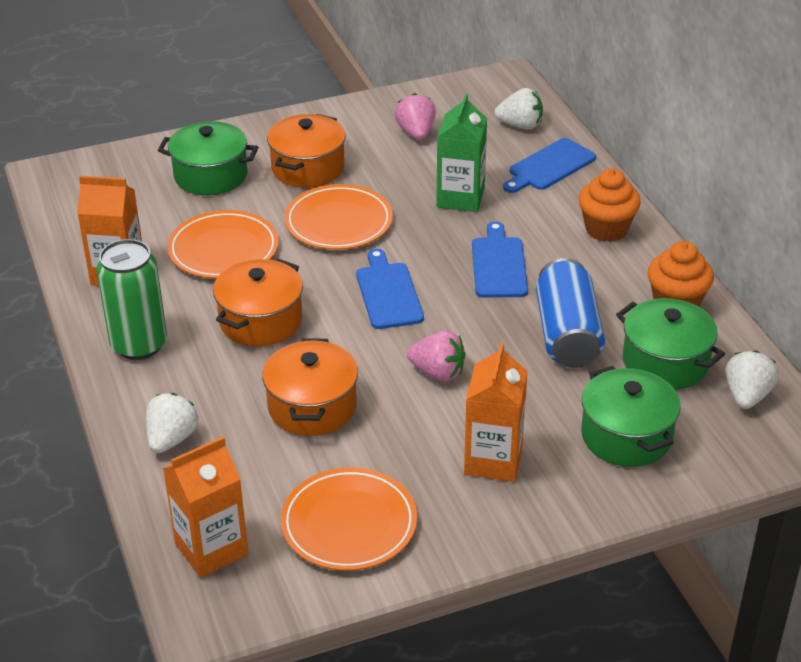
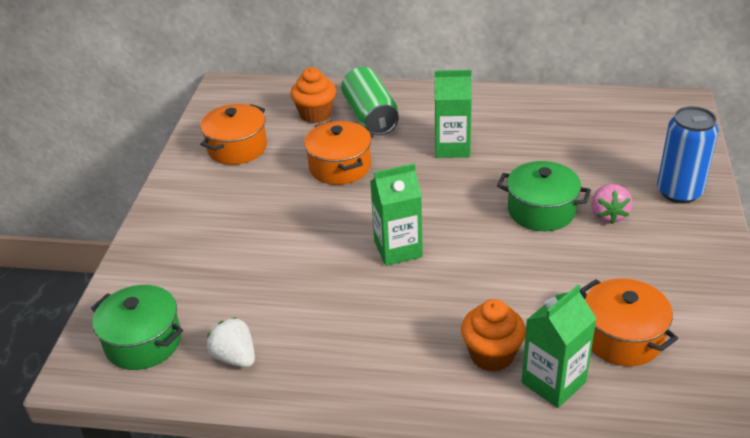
blue cutting board: 3 -> 0
green carton: 1 -> 3
green pot: 3 -> 2
orange carton: 3 -> 0
orange plate: 3 -> 0
pink strawberry: 2 -> 1
white strawberry: 3 -> 1

